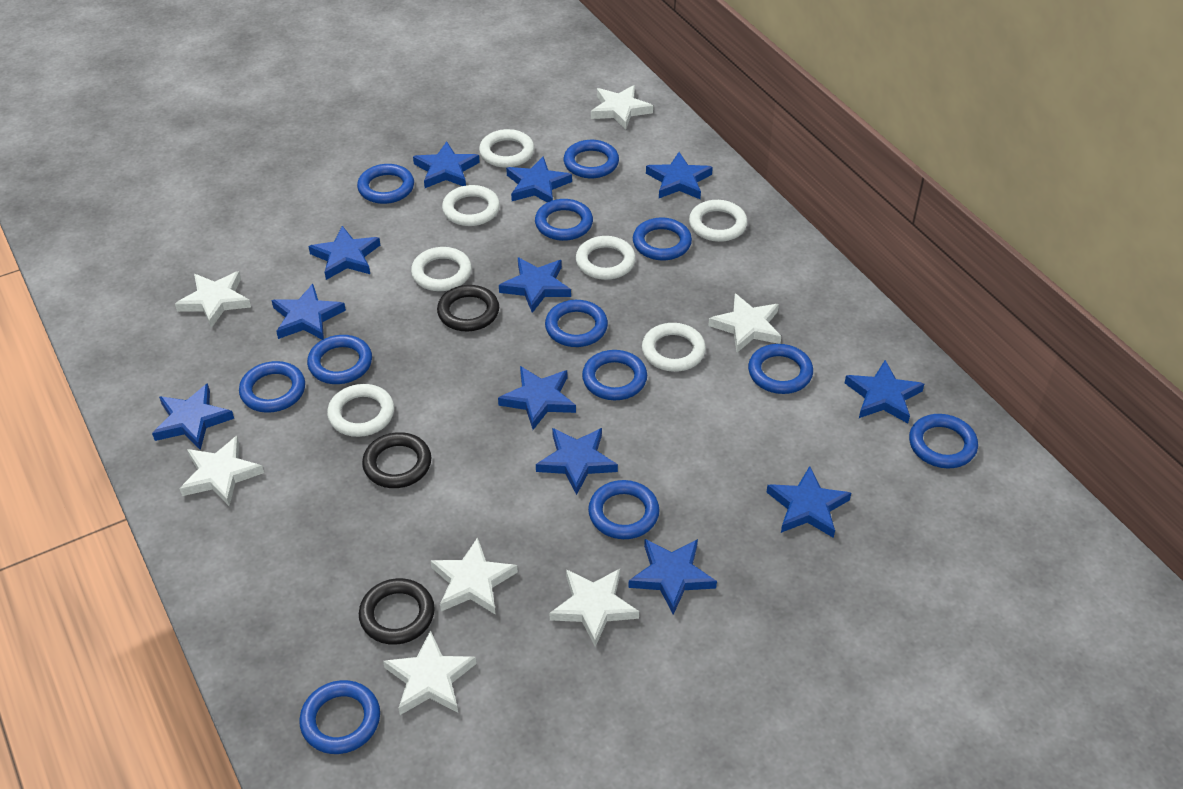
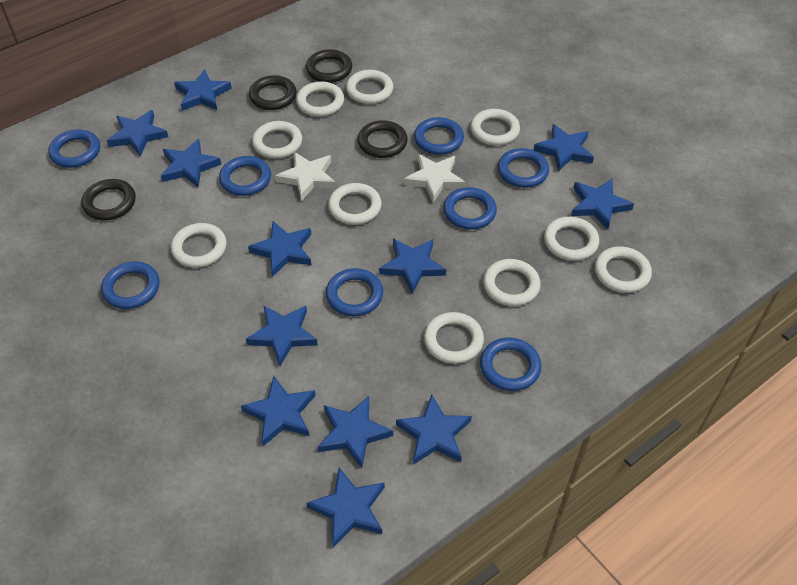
black ring: 3 -> 4
blue ring: 12 -> 8
white ring: 7 -> 10
white star: 7 -> 2

